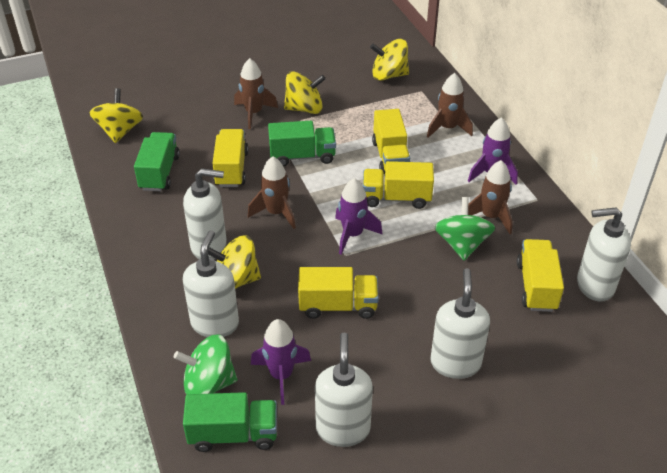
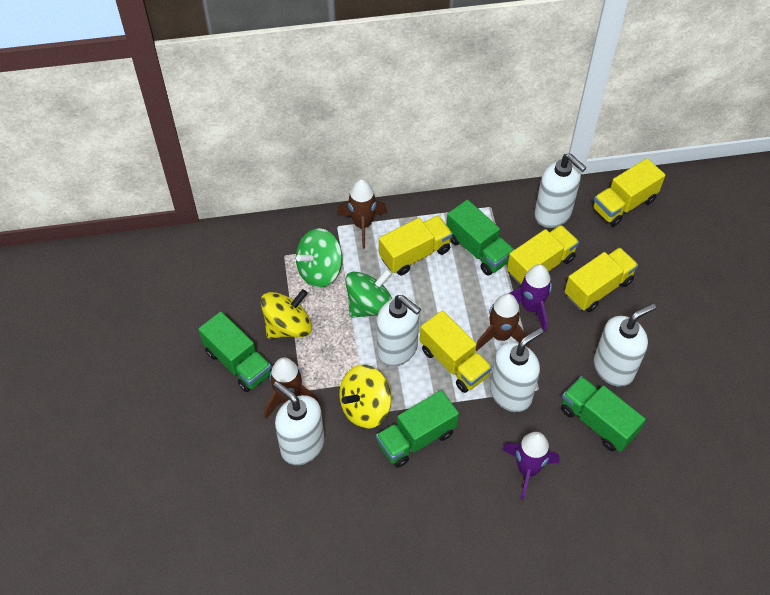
brown rocket: 4 -> 3
green truck: 3 -> 4
purple rocket: 3 -> 2
yellow spinning top: 4 -> 2

